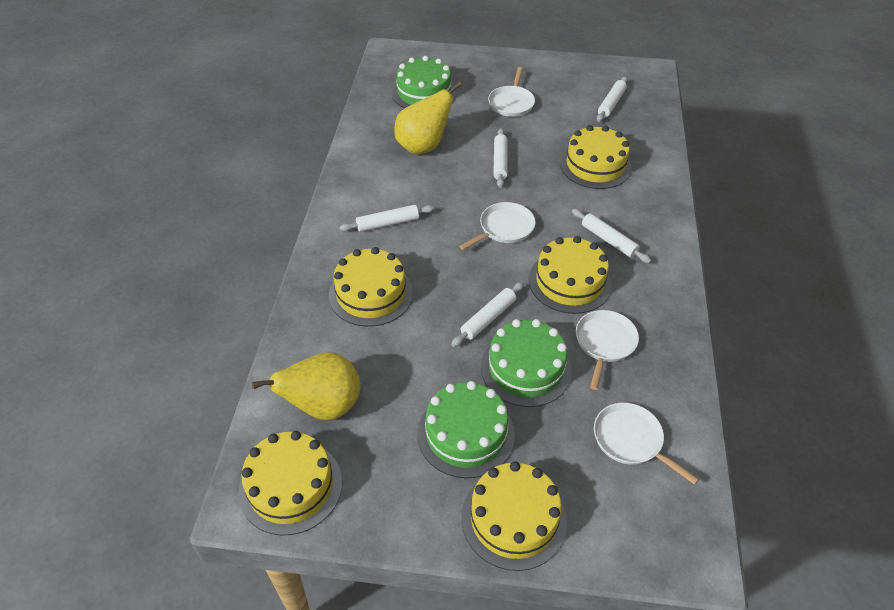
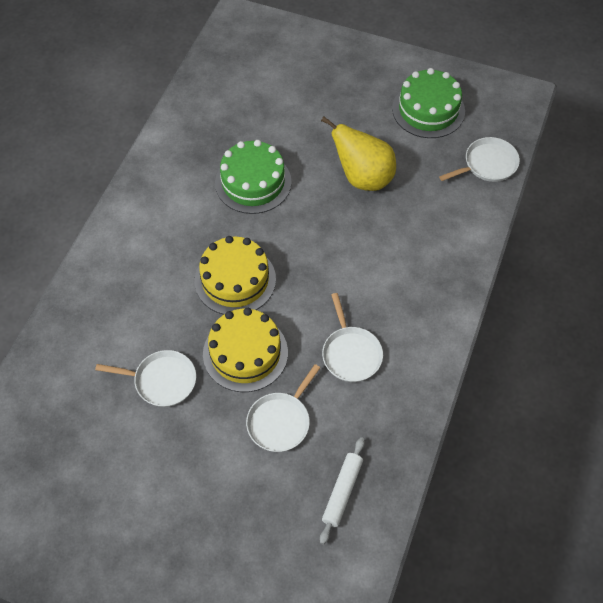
green cake: 3 -> 2
white rolling pin: 5 -> 1
yellow cake: 5 -> 2
yellow pear: 2 -> 1

